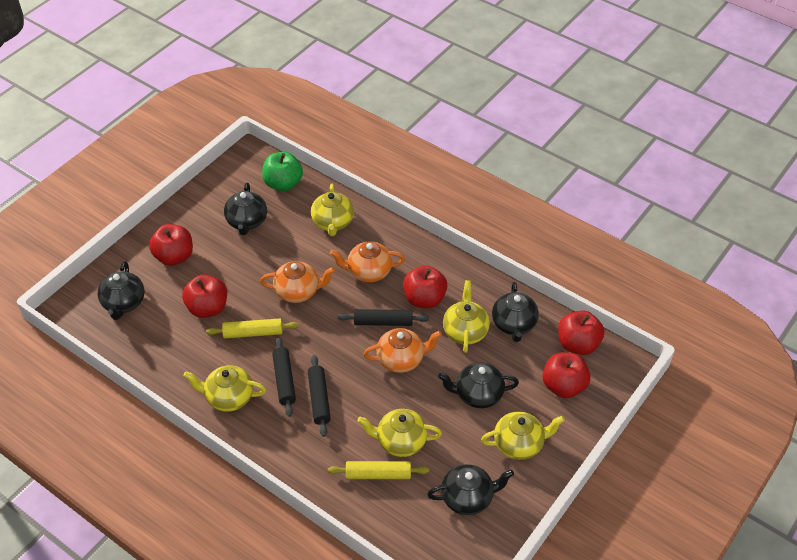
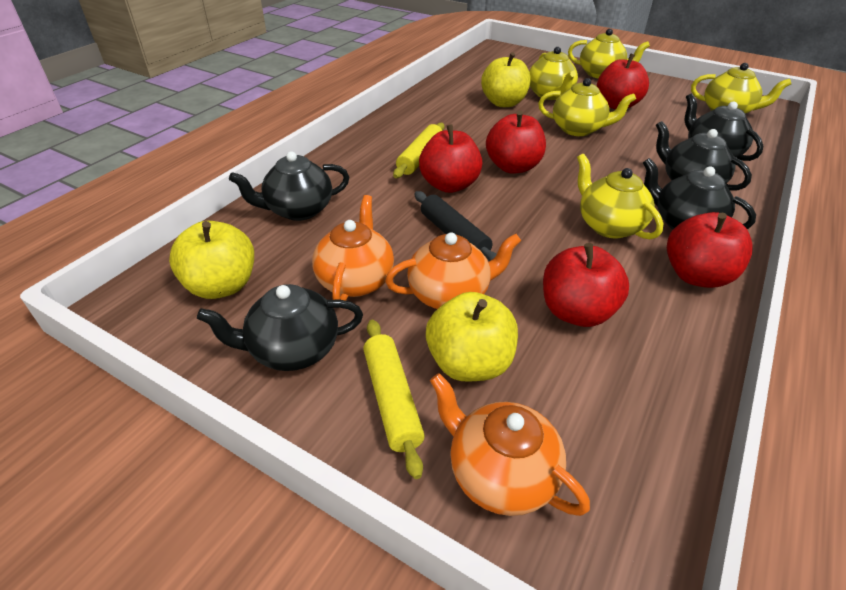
black rolling pin: 3 -> 1
green apple: 1 -> 0
yellow apple: 0 -> 3

